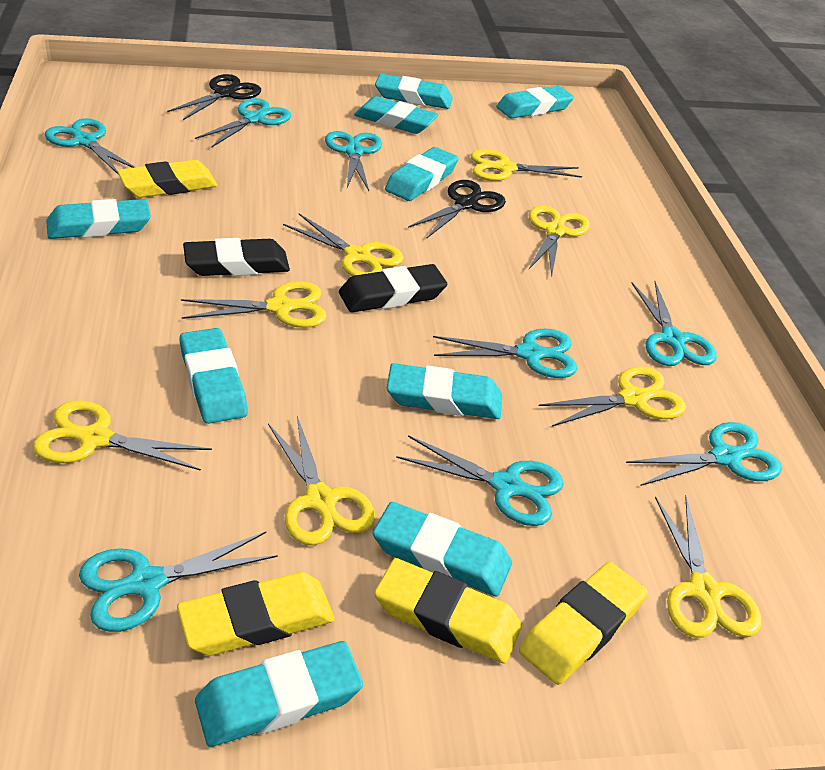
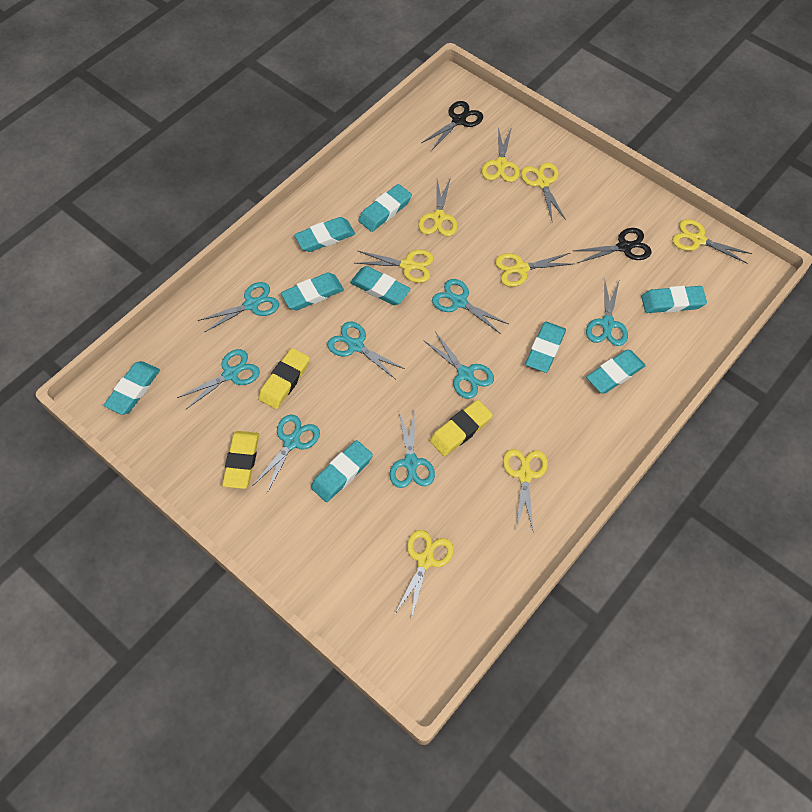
black eraser: 2 -> 0
yellow eraser: 4 -> 3

